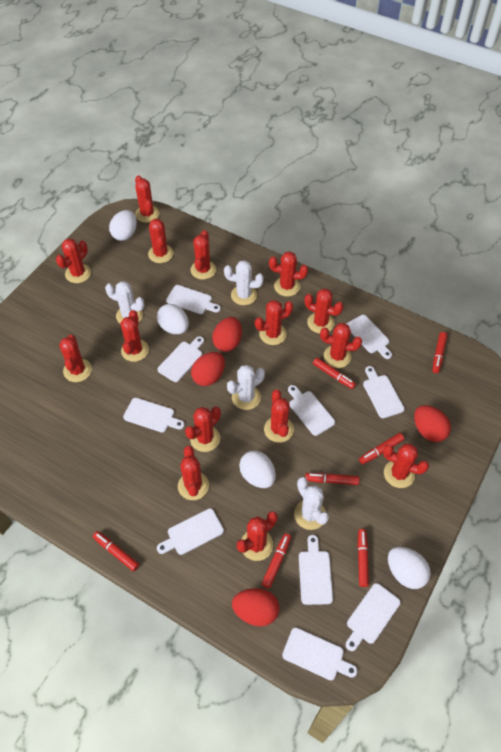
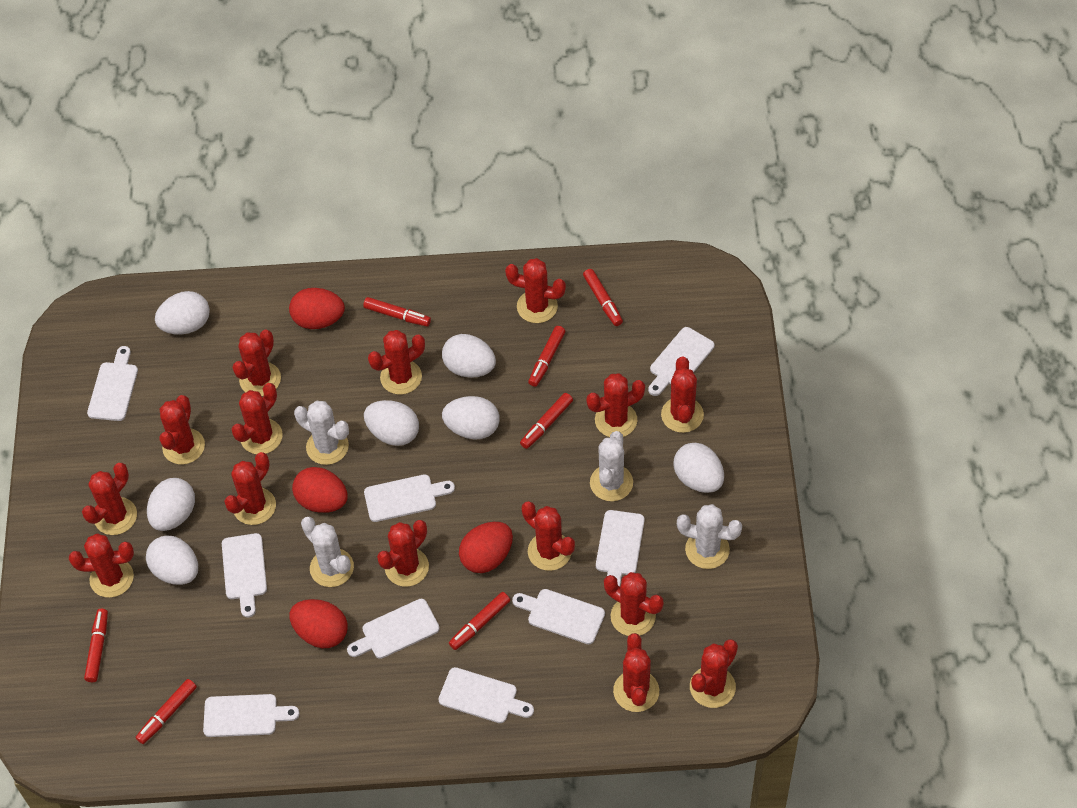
white cutting board: 10 -> 9
white egg: 4 -> 7

